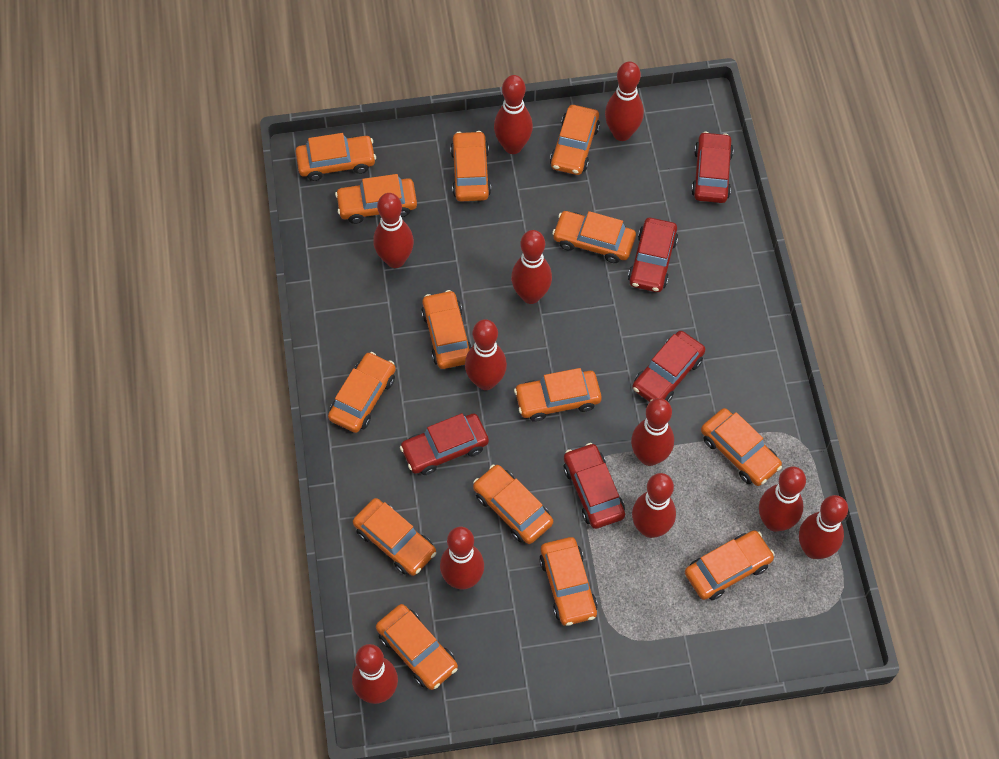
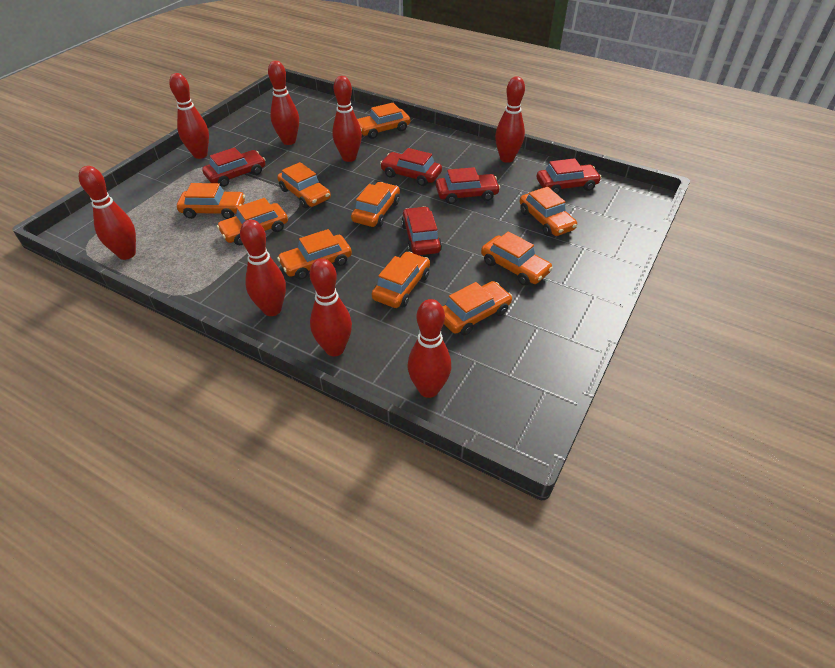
orange car: 14 -> 10
red bowling pin: 11 -> 8

